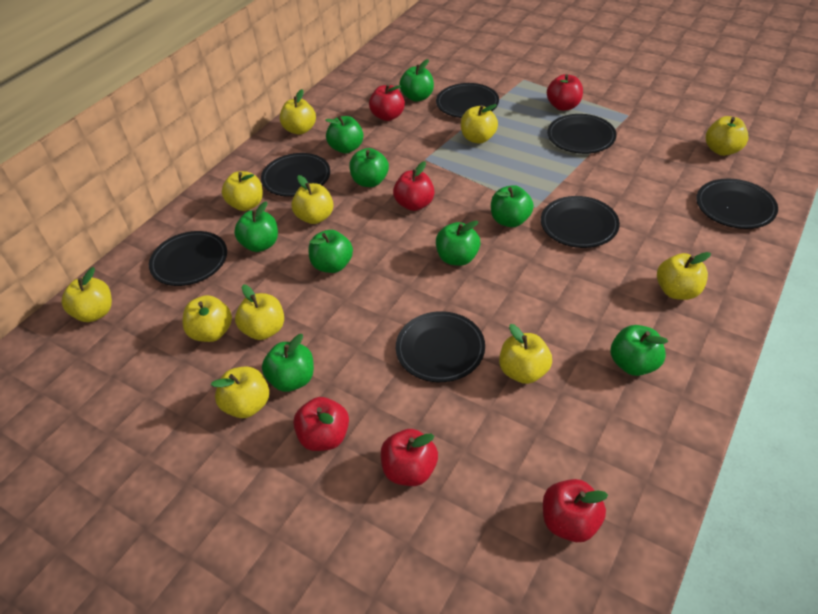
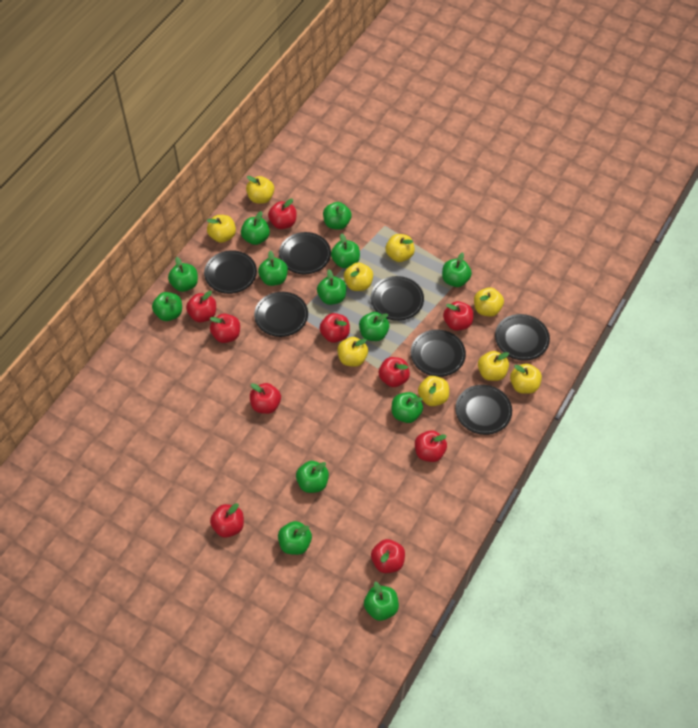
green apple: 9 -> 13
red apple: 6 -> 10
yellow apple: 11 -> 9

